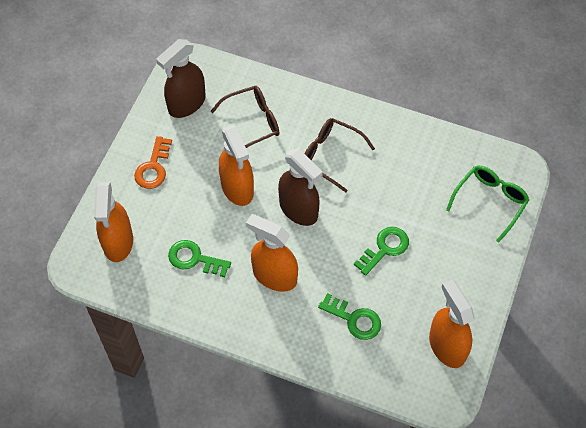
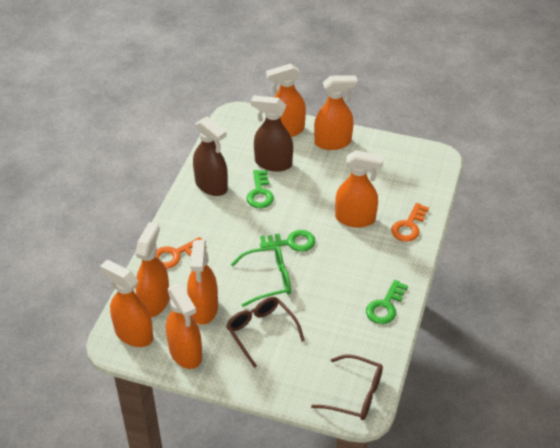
orange key: 1 -> 2
orange spray bottle: 4 -> 7

